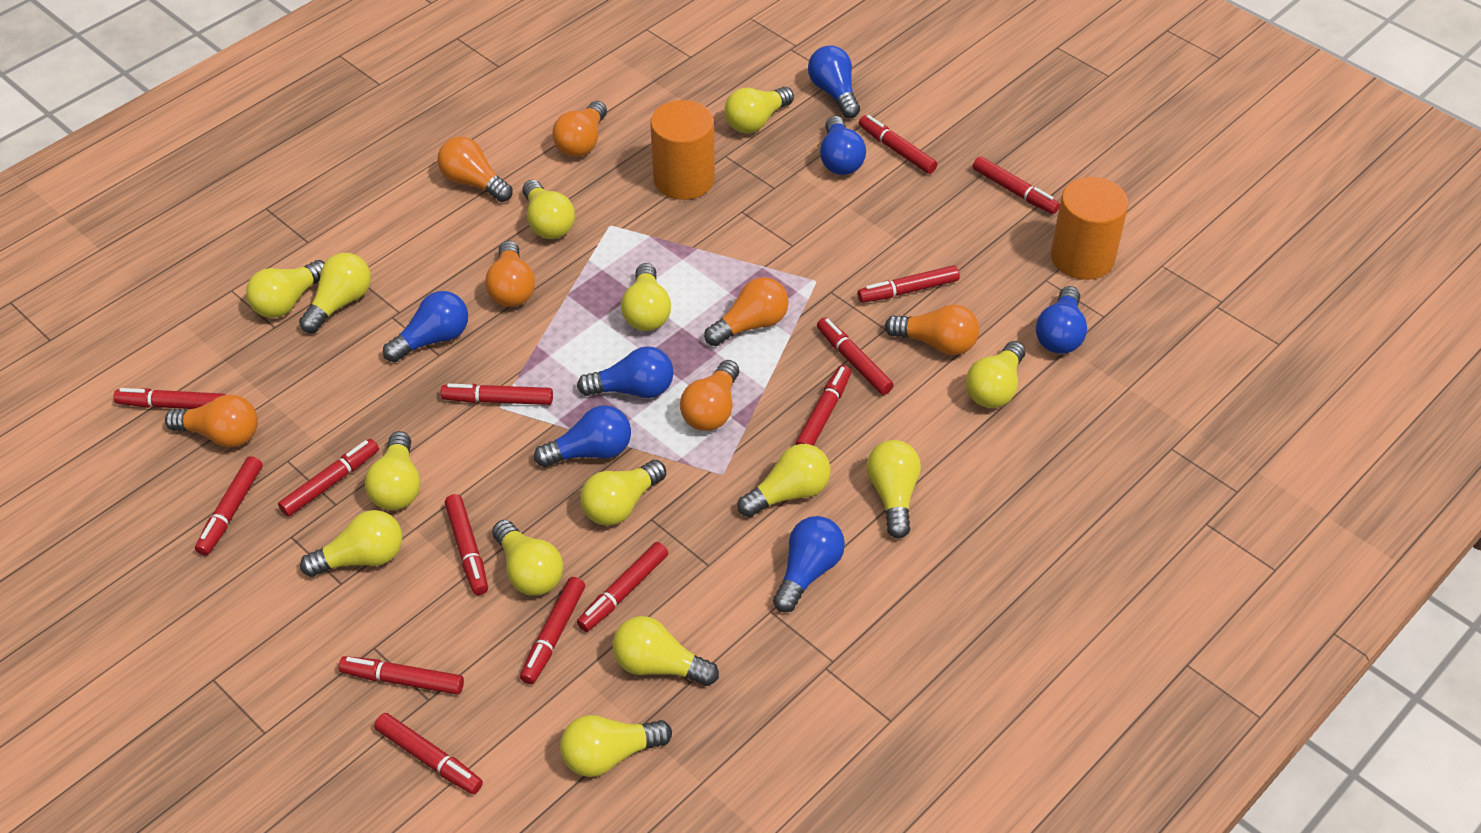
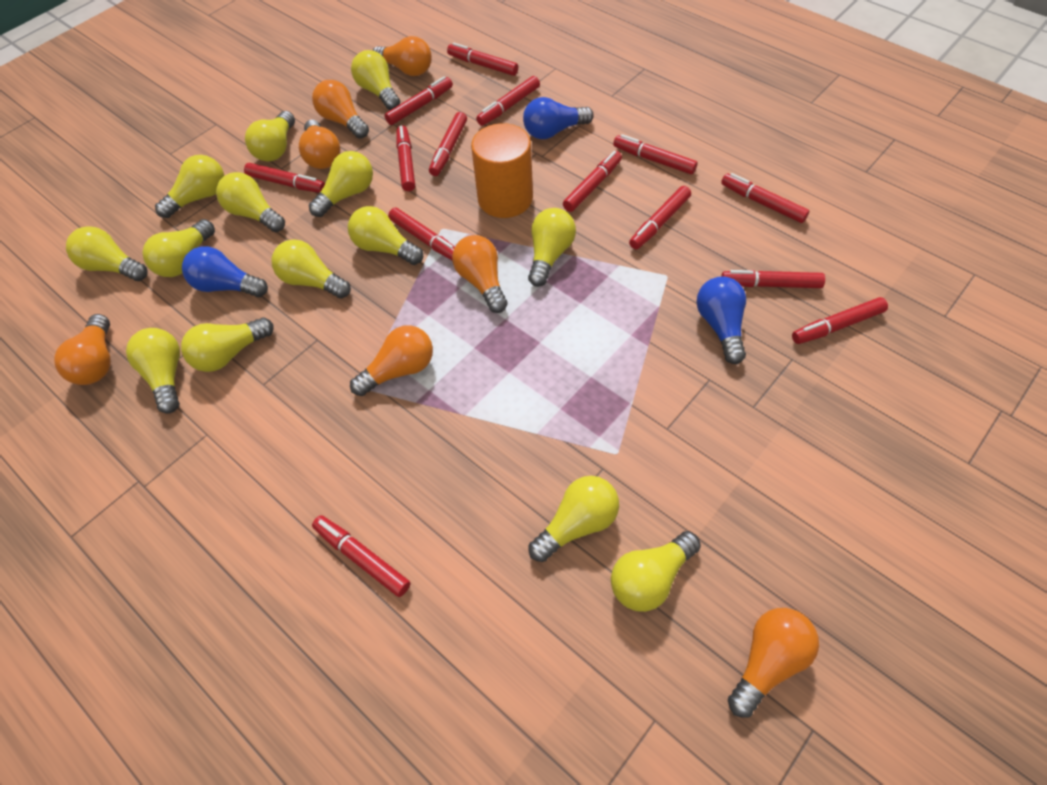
blue light bulb: 7 -> 3
orange cylinder: 2 -> 1

